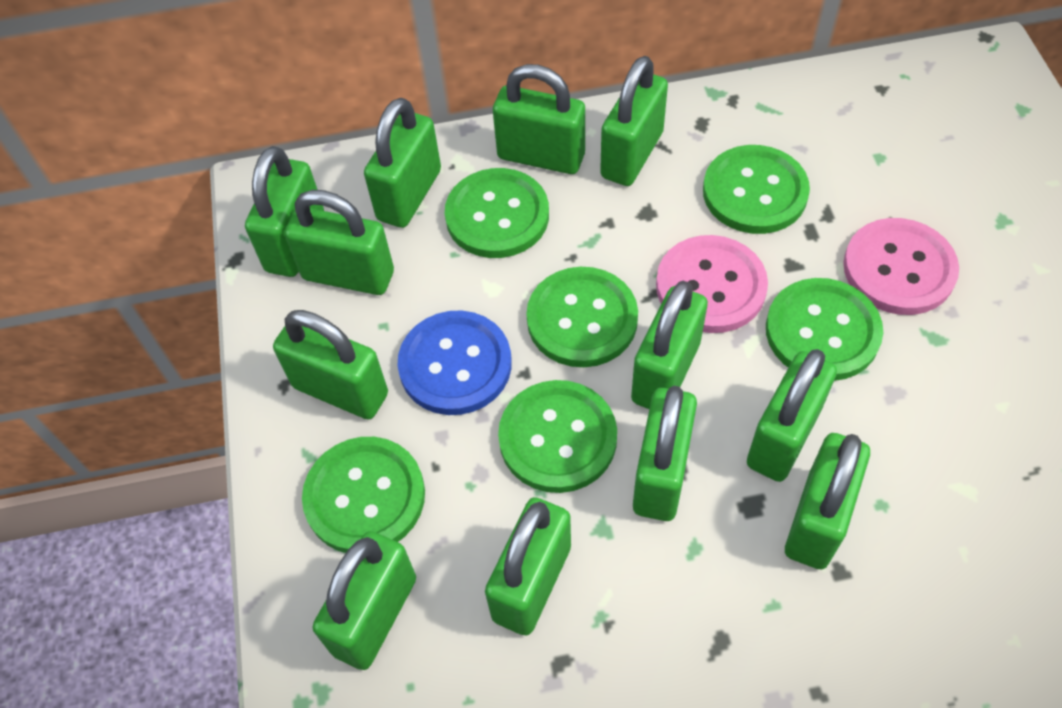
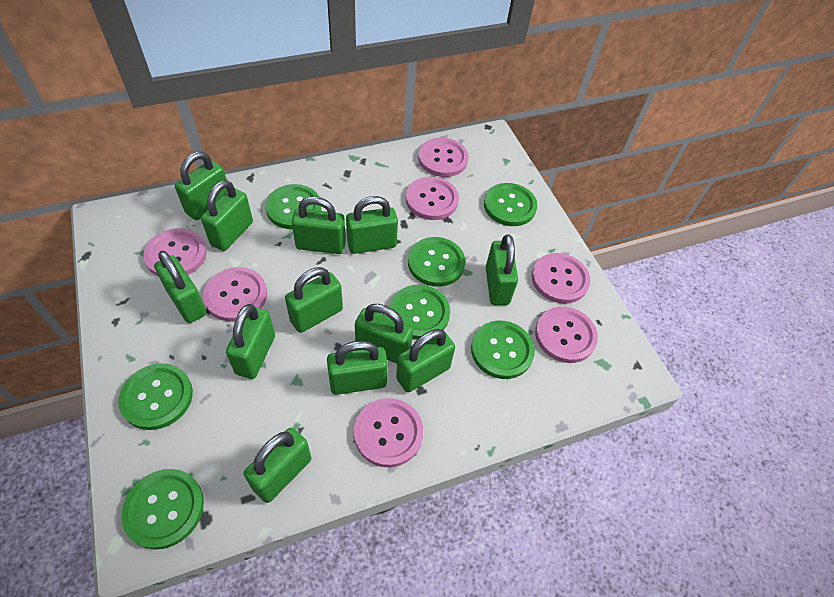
blue button: 1 -> 0
green button: 6 -> 7
pink button: 2 -> 7

